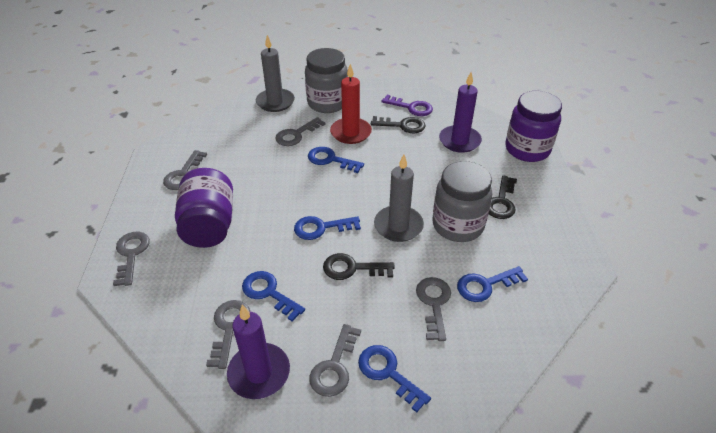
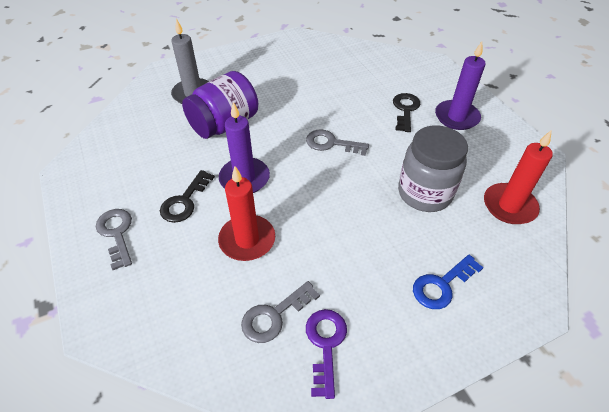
black key: 3 -> 2
blue key: 5 -> 1
grey candle: 2 -> 1
grey jar: 2 -> 1
grey key: 6 -> 3
purple jar: 2 -> 1
red candle: 1 -> 2

